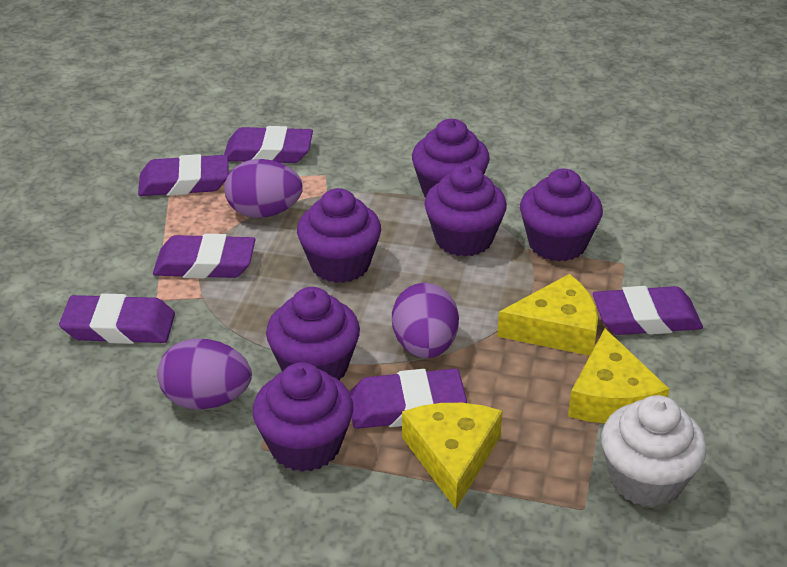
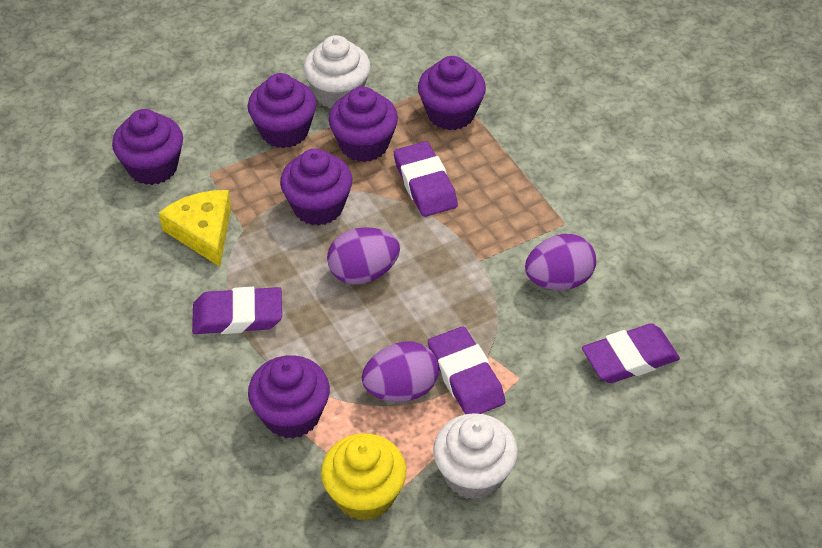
purple eraser: 6 -> 4
white cupcake: 1 -> 2
yellow cheese: 3 -> 1
yellow cupcake: 0 -> 1

